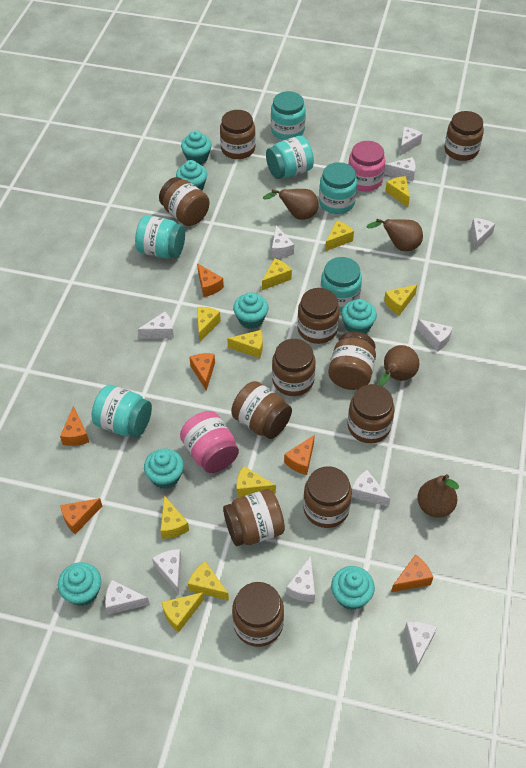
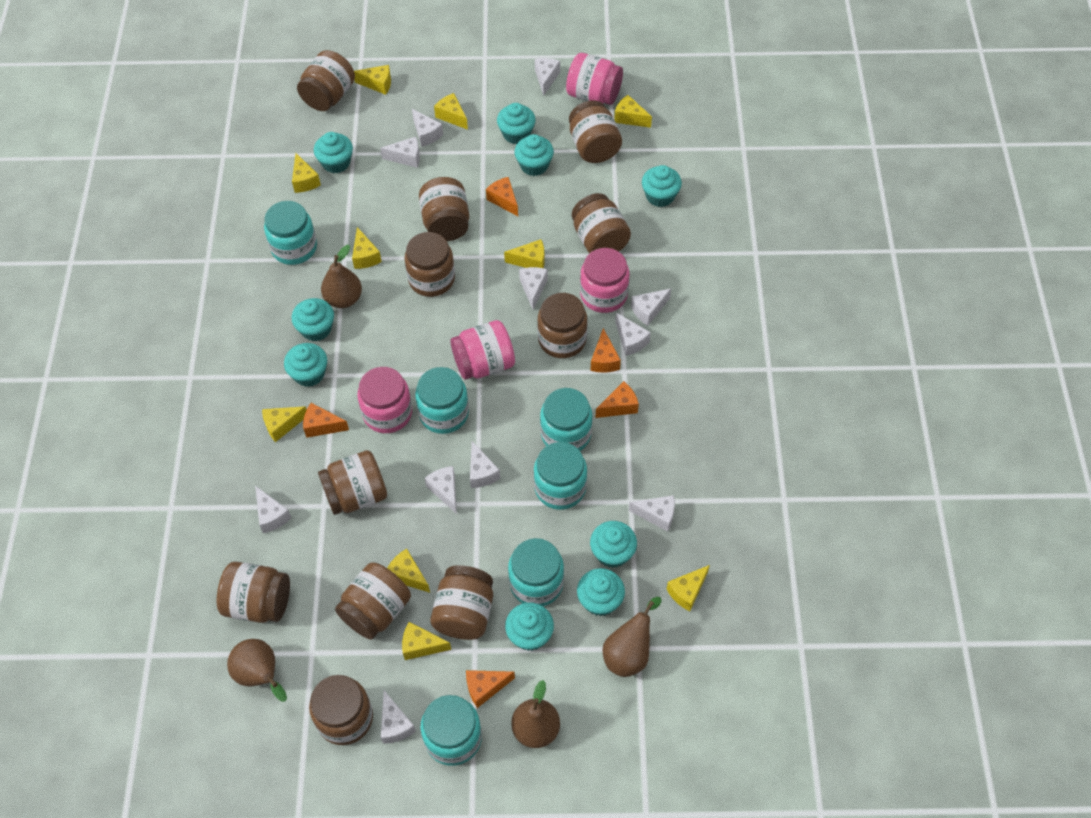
orange cheese: 6 -> 5
pink jar: 2 -> 4
turquoise cupcake: 7 -> 9

